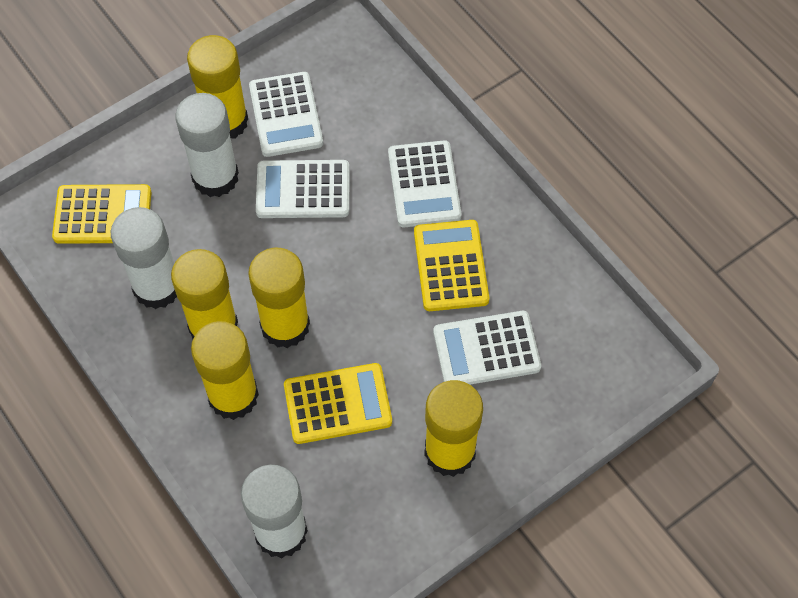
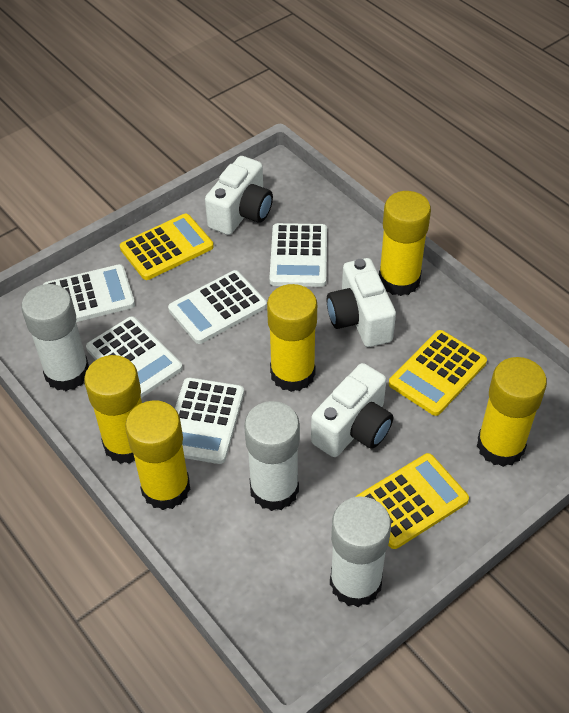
white calculator: 4 -> 5
white camera: 0 -> 3

